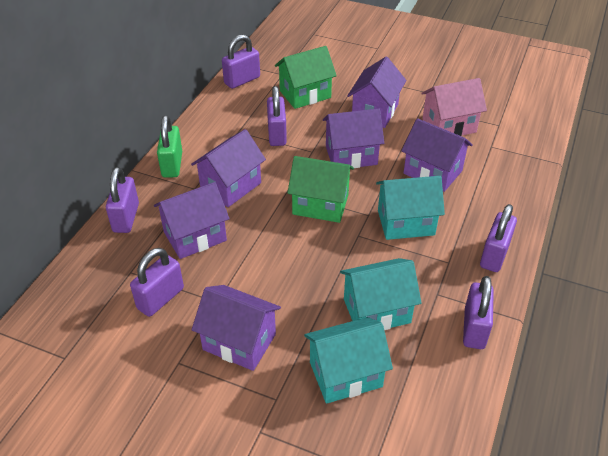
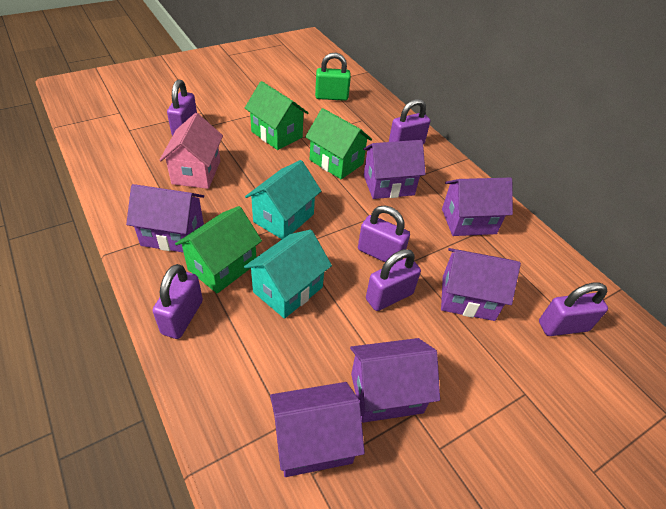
green house: 2 -> 3
turquoise house: 3 -> 2

